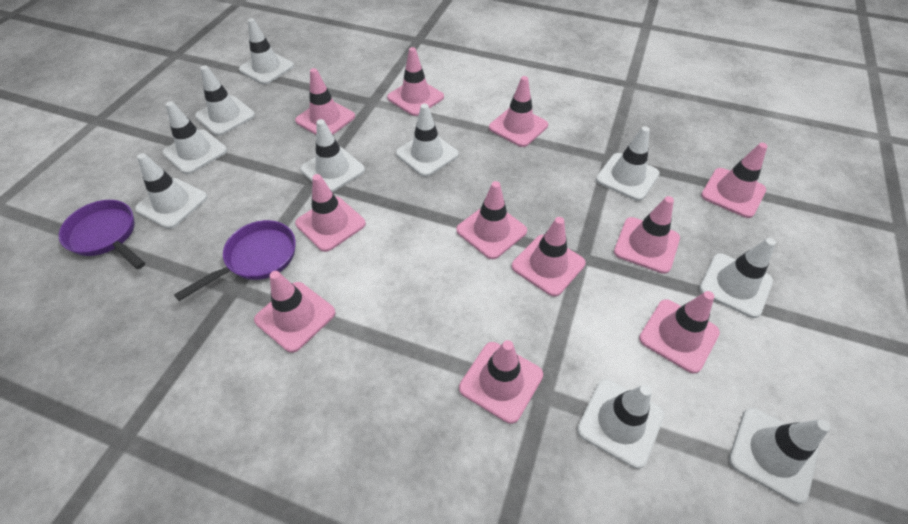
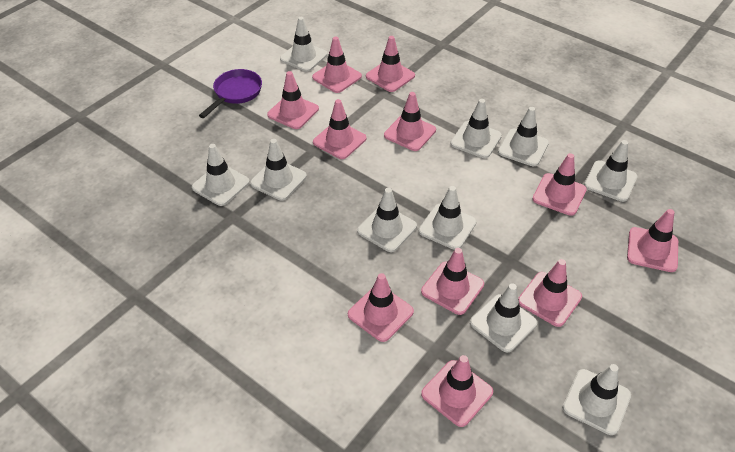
purple pan: 2 -> 1

